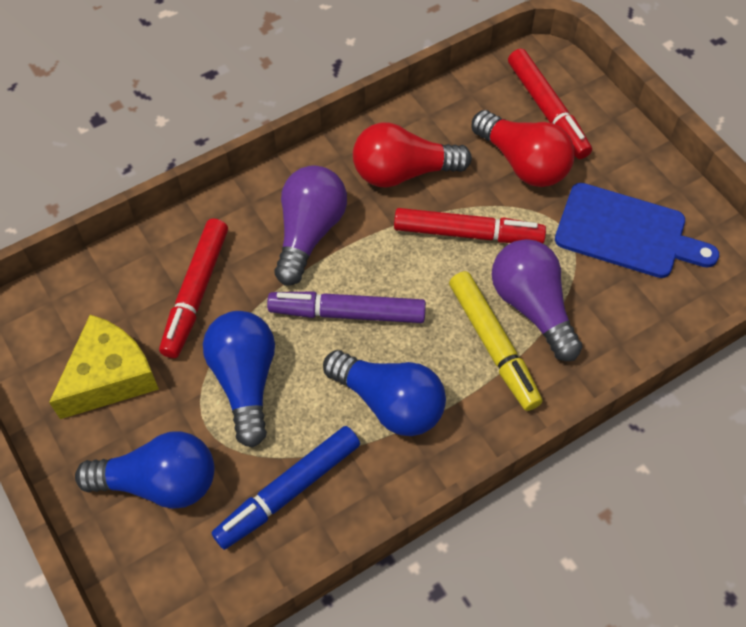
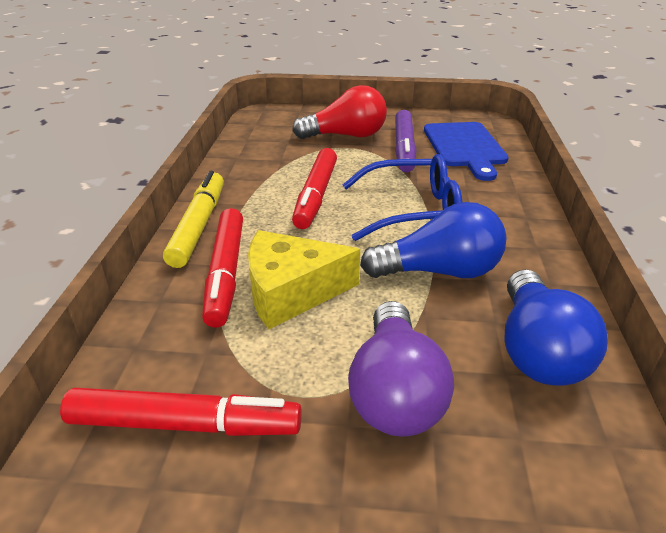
blue glasses: 0 -> 1
blue light bulb: 3 -> 2
blue marker: 1 -> 0
purple light bulb: 2 -> 1
red light bulb: 2 -> 1

